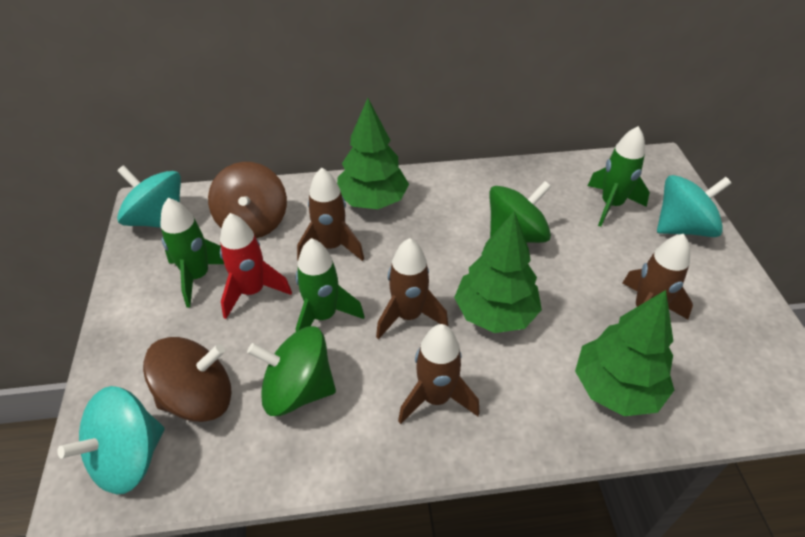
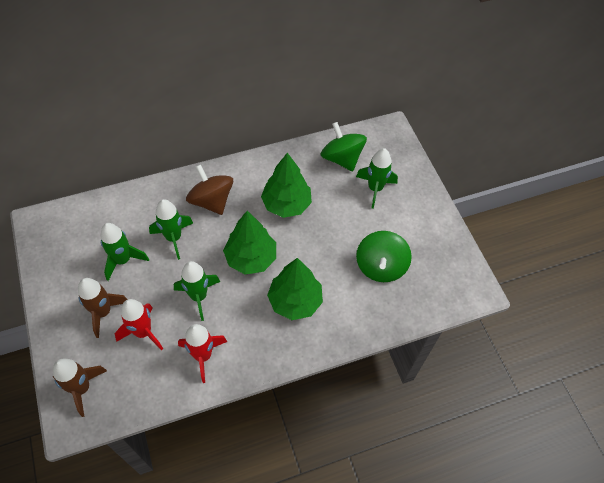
brown rocket: 4 -> 2
brown spinning top: 2 -> 1
green rocket: 3 -> 4
red rocket: 1 -> 2
turquoise spinning top: 3 -> 0

